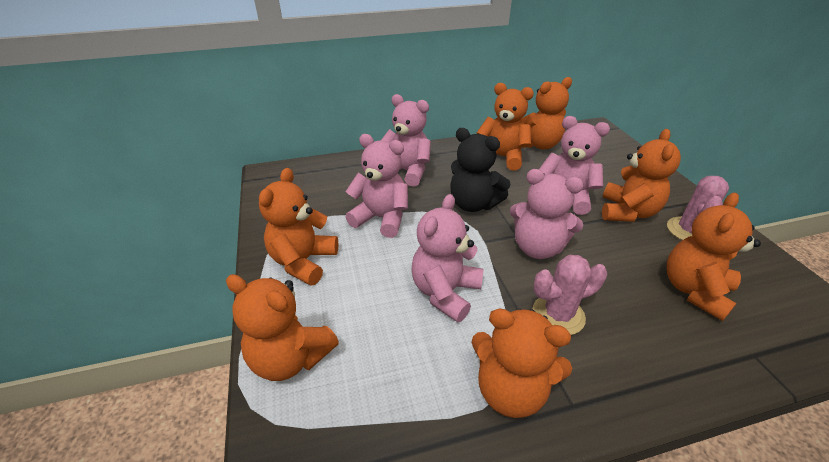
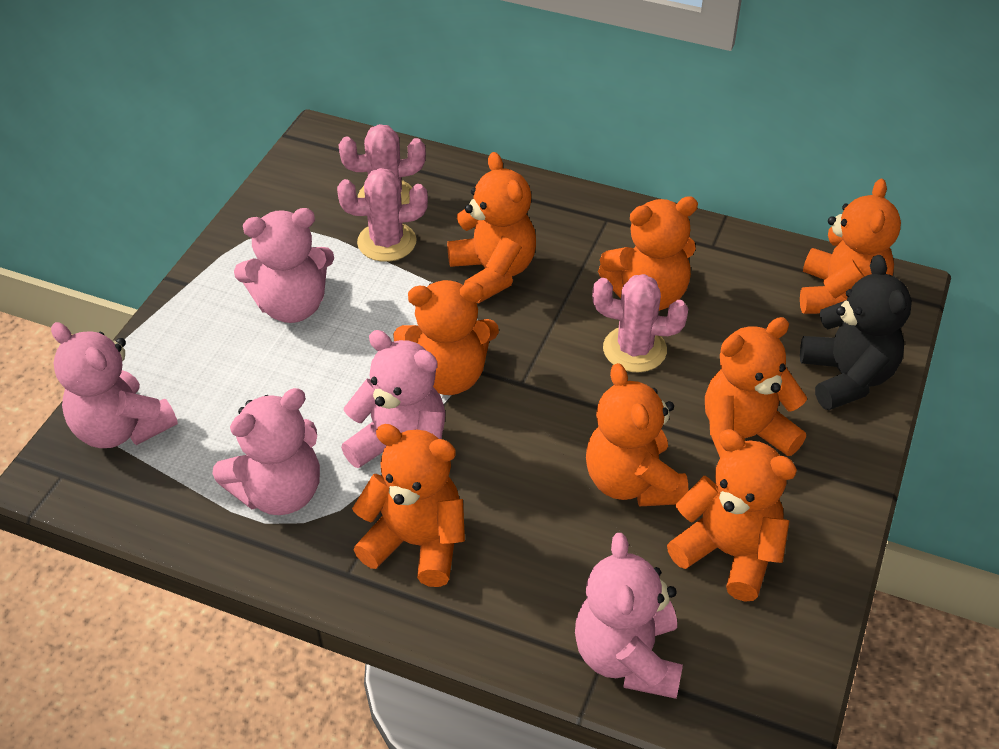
orange teddy bear: 7 -> 8
pink cactus: 2 -> 3

